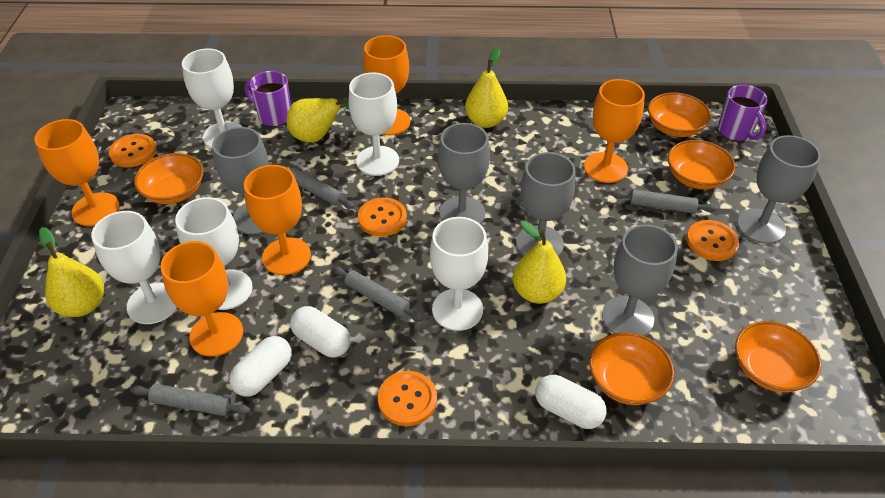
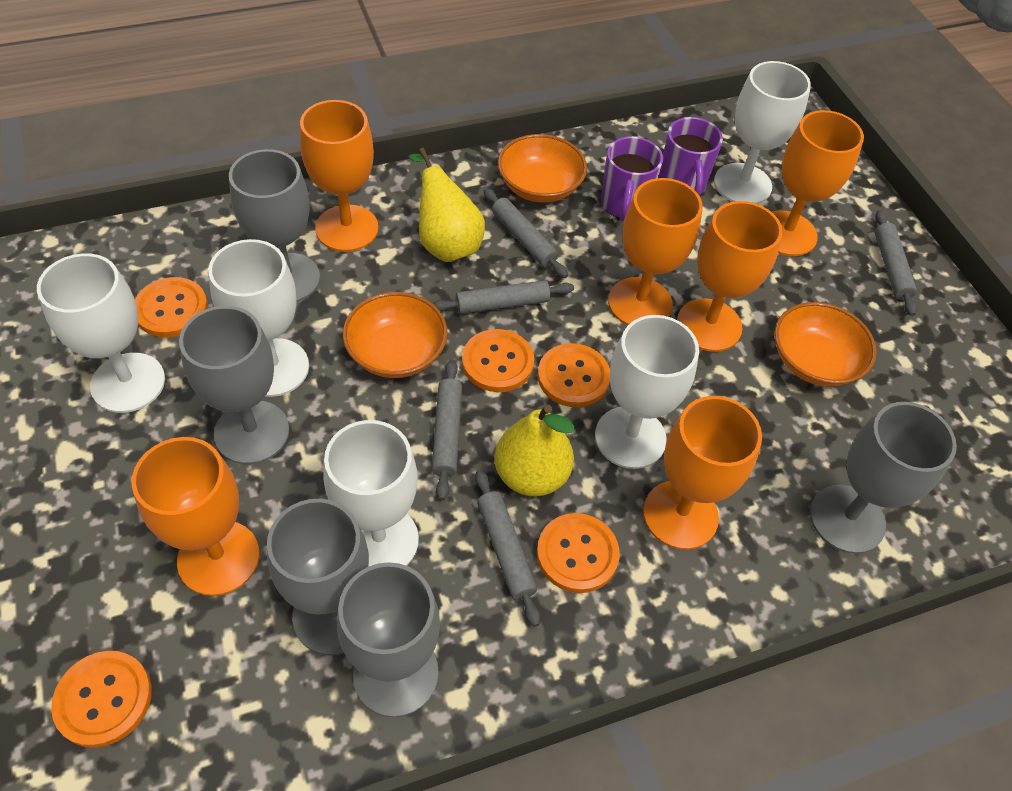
grey rolling pin: 4 -> 5
orange bowl: 5 -> 3
orange button: 4 -> 5
orange goblet: 5 -> 6
white capsule: 3 -> 0
yellow pear: 4 -> 2

